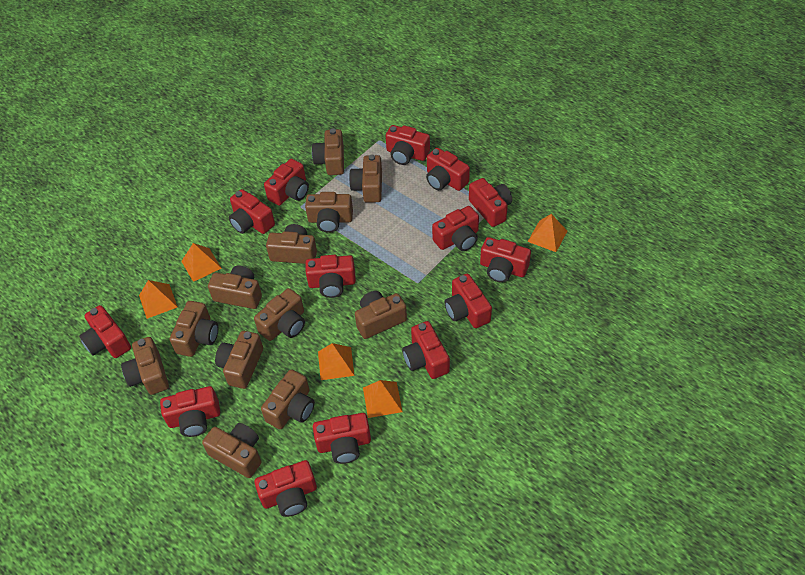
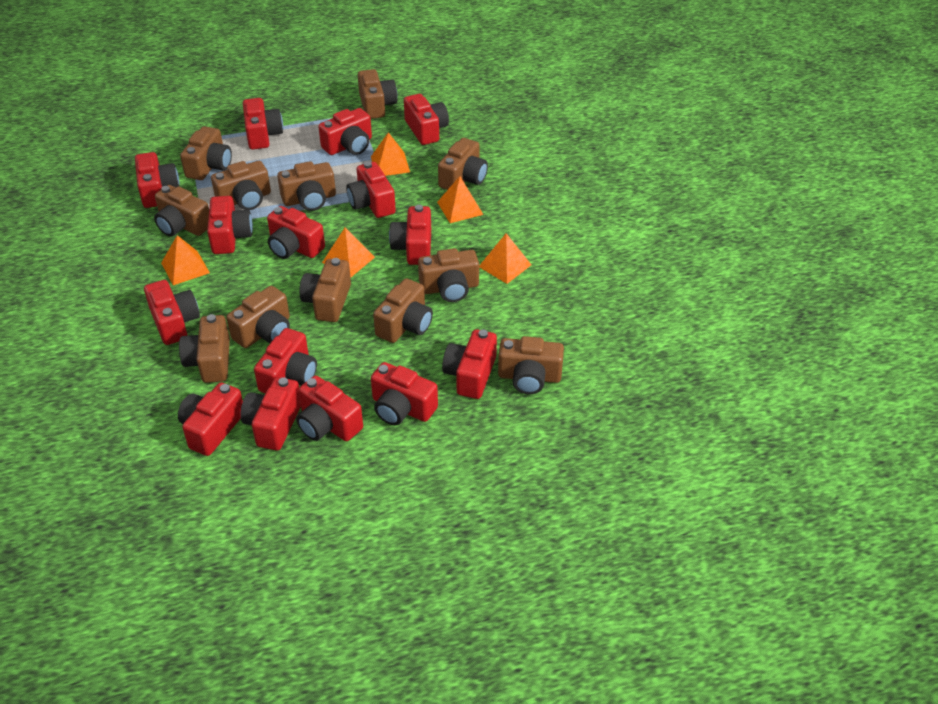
red camera: 14 -> 15

